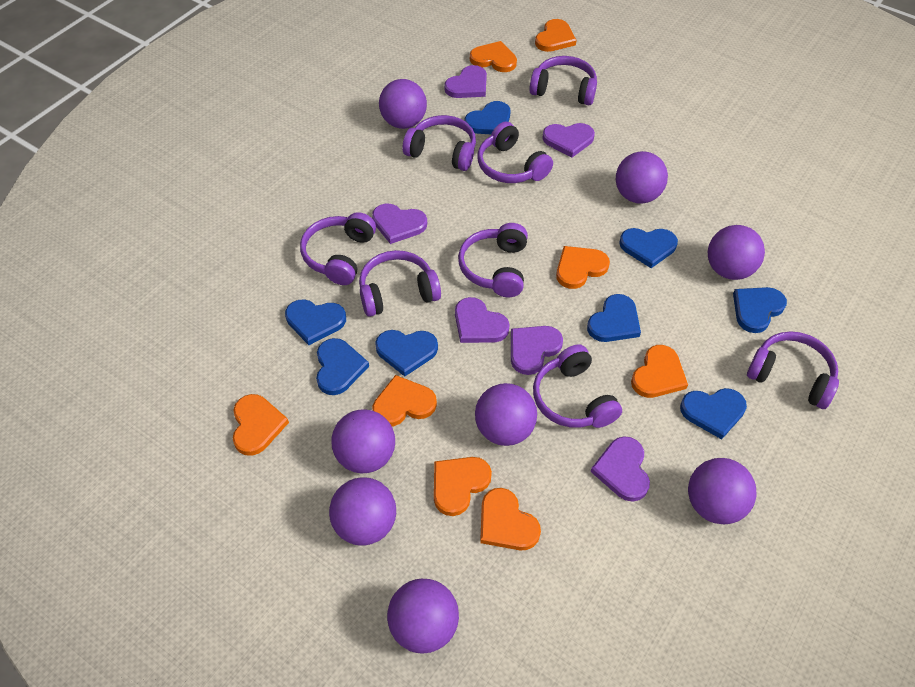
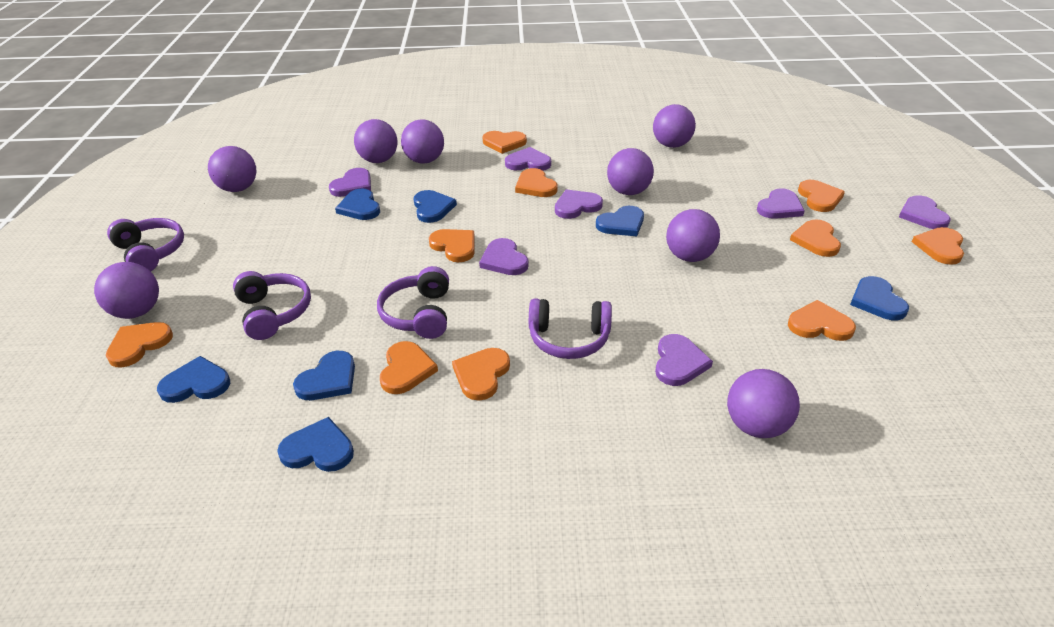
blue heart: 8 -> 7
orange heart: 8 -> 10
purple headphones: 8 -> 4
purple heart: 6 -> 7

